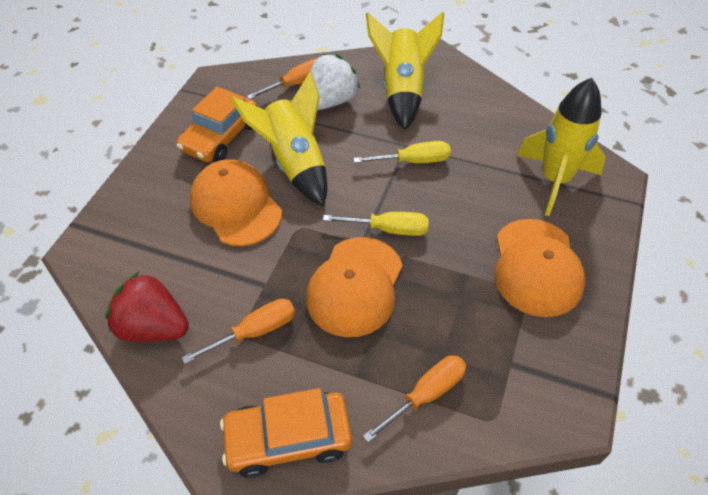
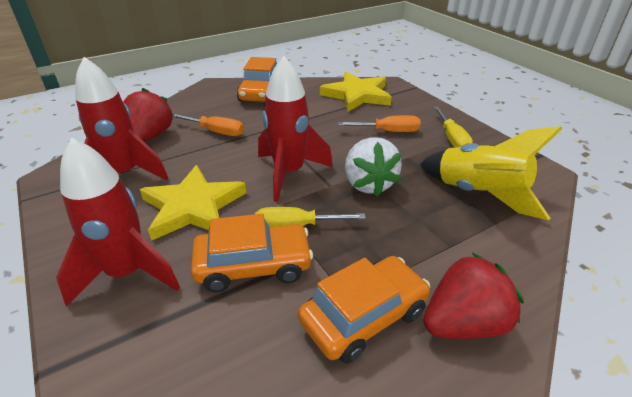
orange cap: 3 -> 0
orange car: 2 -> 3
orange screwdriver: 3 -> 2
red rocket: 0 -> 3
red strawberry: 1 -> 2
yellow rocket: 3 -> 1
yellow star: 0 -> 2

